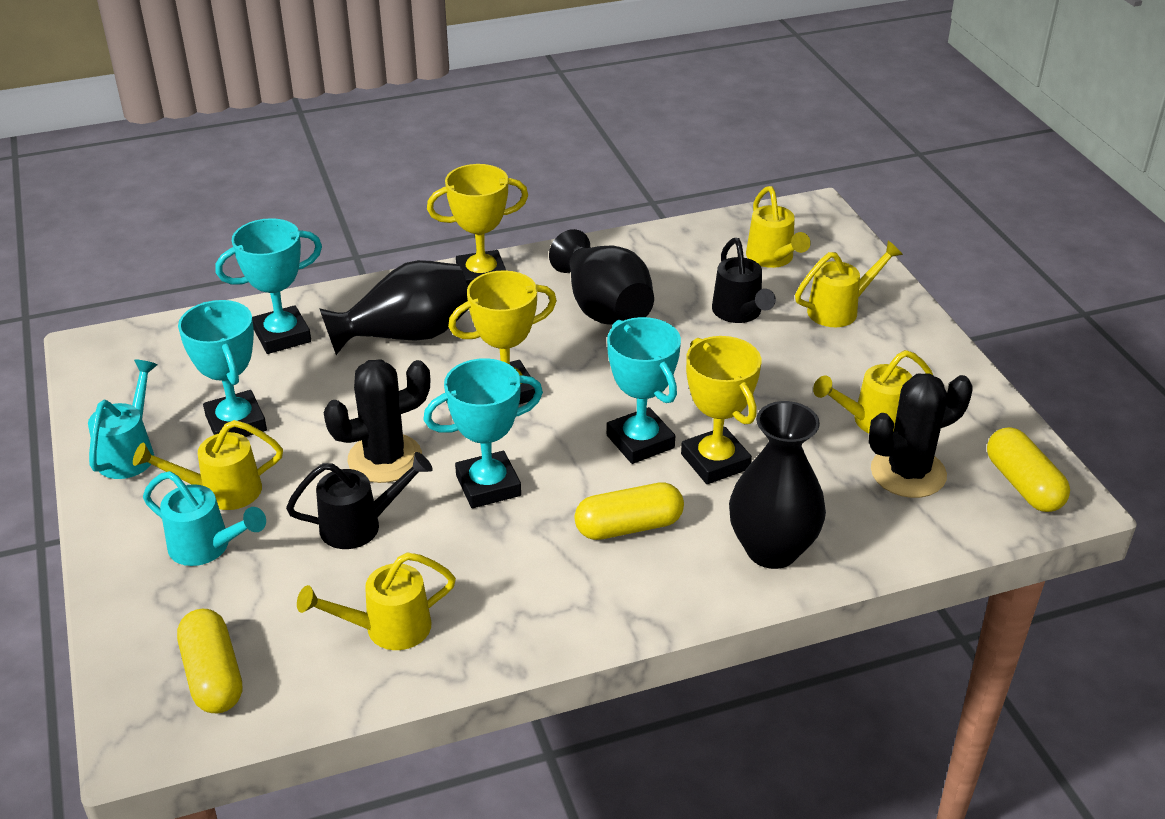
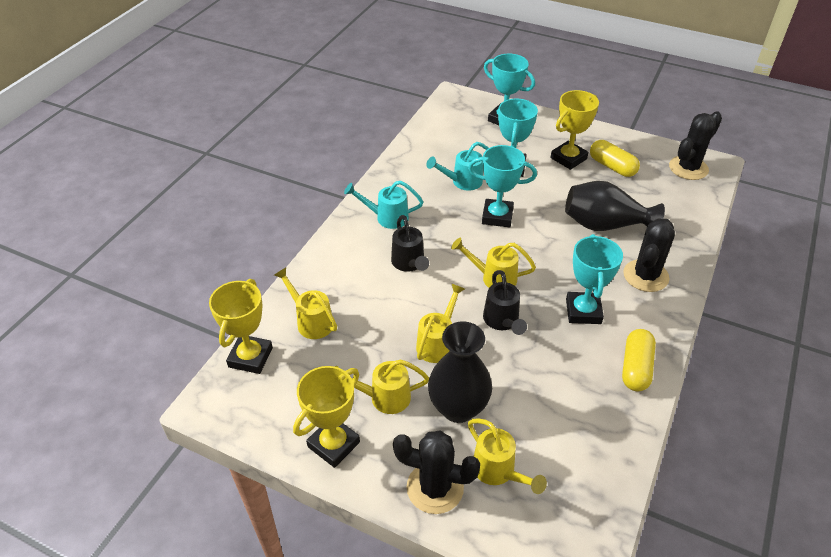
black cactus: 2 -> 3
black vase: 3 -> 2
yellow capsule: 3 -> 2

